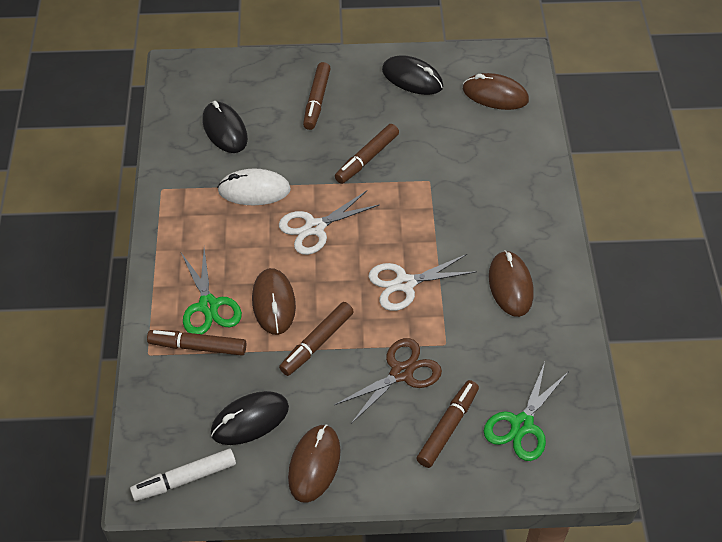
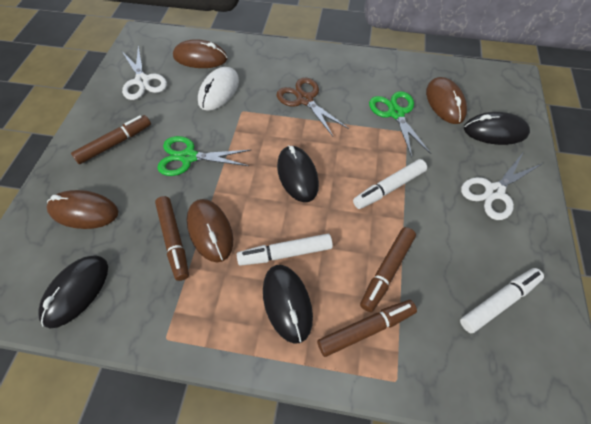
black mouse: 3 -> 4
brown marker: 5 -> 4
white marker: 1 -> 3

